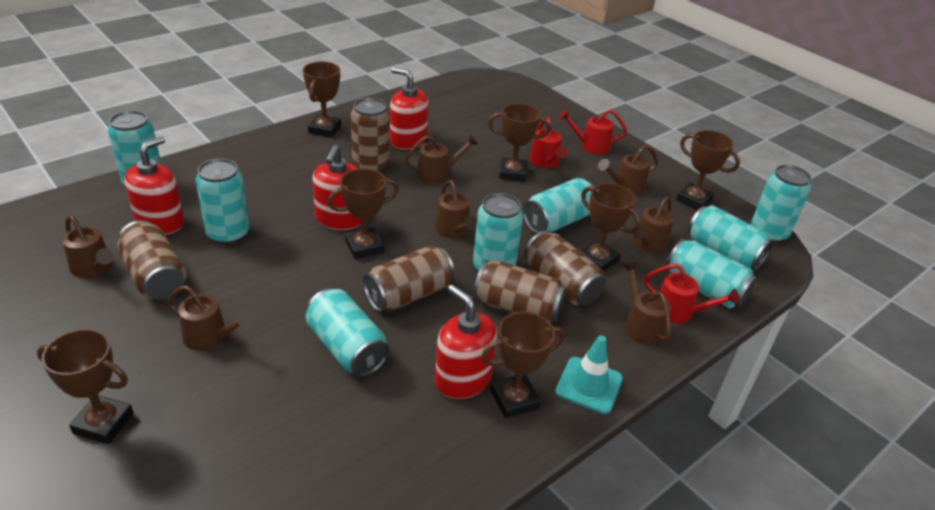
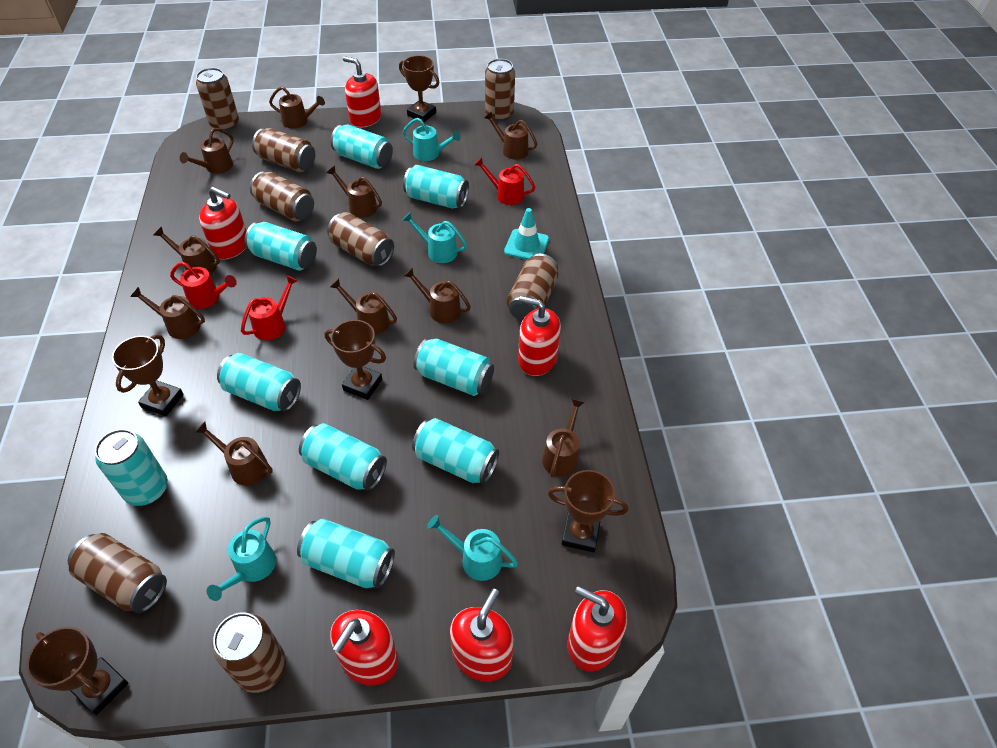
brown can: 5 -> 8
brown trophy: 7 -> 5
brown watering can: 7 -> 10
red soap dispenser: 4 -> 6
turquoise can: 8 -> 9
turquoise watering can: 0 -> 4

